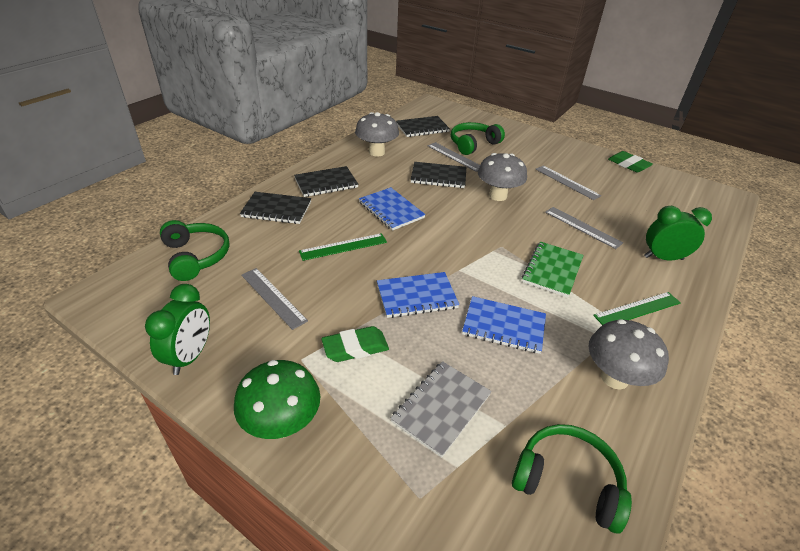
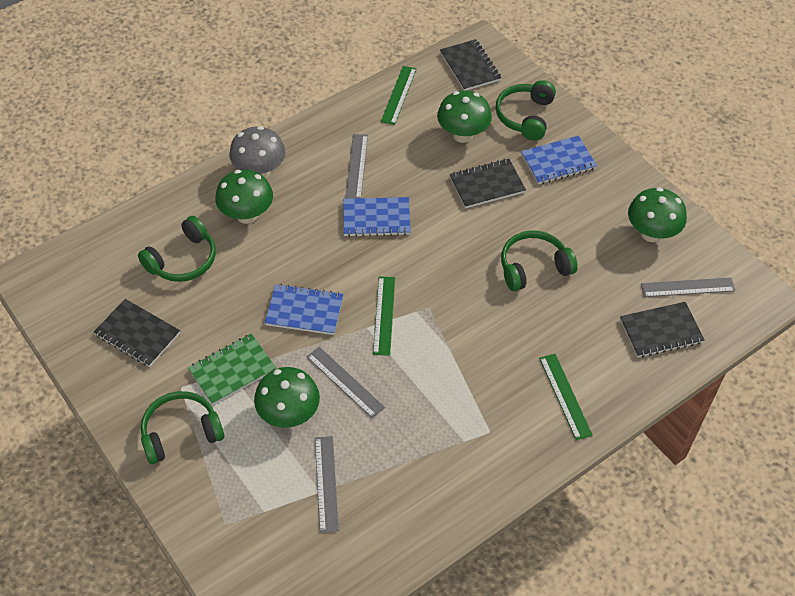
green clock: 2 -> 0
green eraser: 2 -> 0
green headphones: 3 -> 4
green mushroom: 1 -> 4
green ruler: 2 -> 3
grey mushroom: 3 -> 1
grey notebook: 1 -> 0

